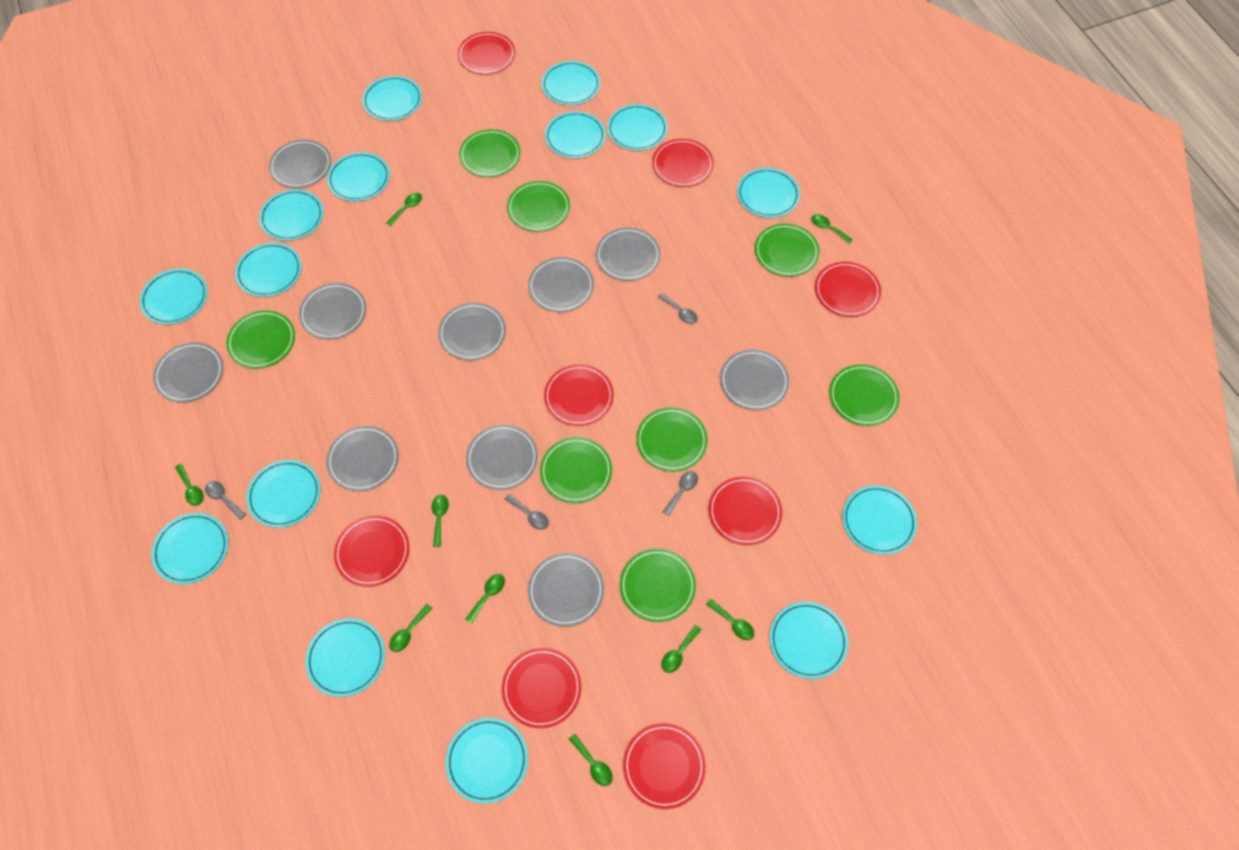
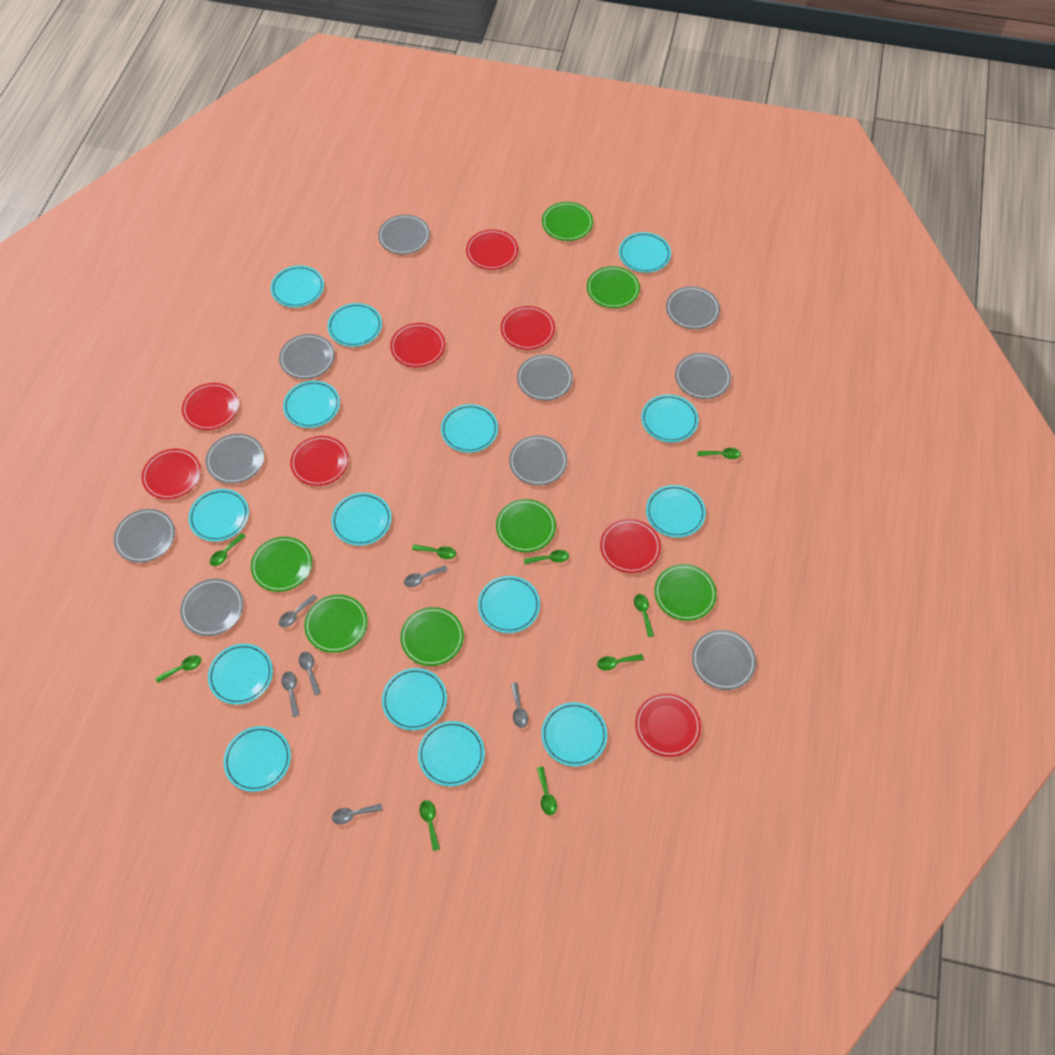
green plate: 8 -> 7
grey spoon: 4 -> 6

